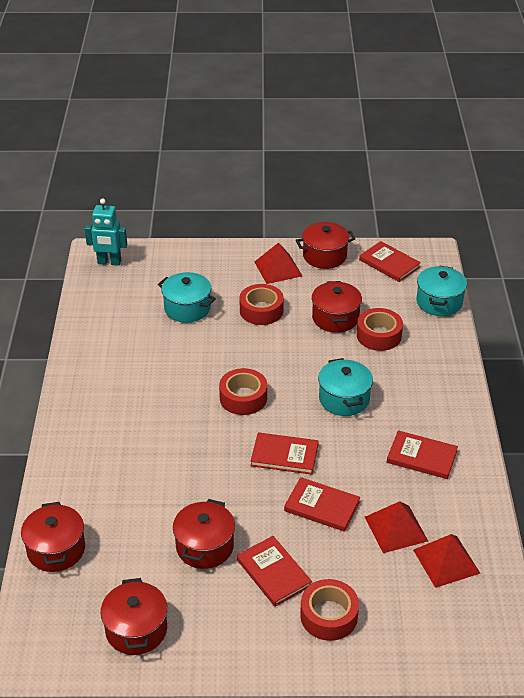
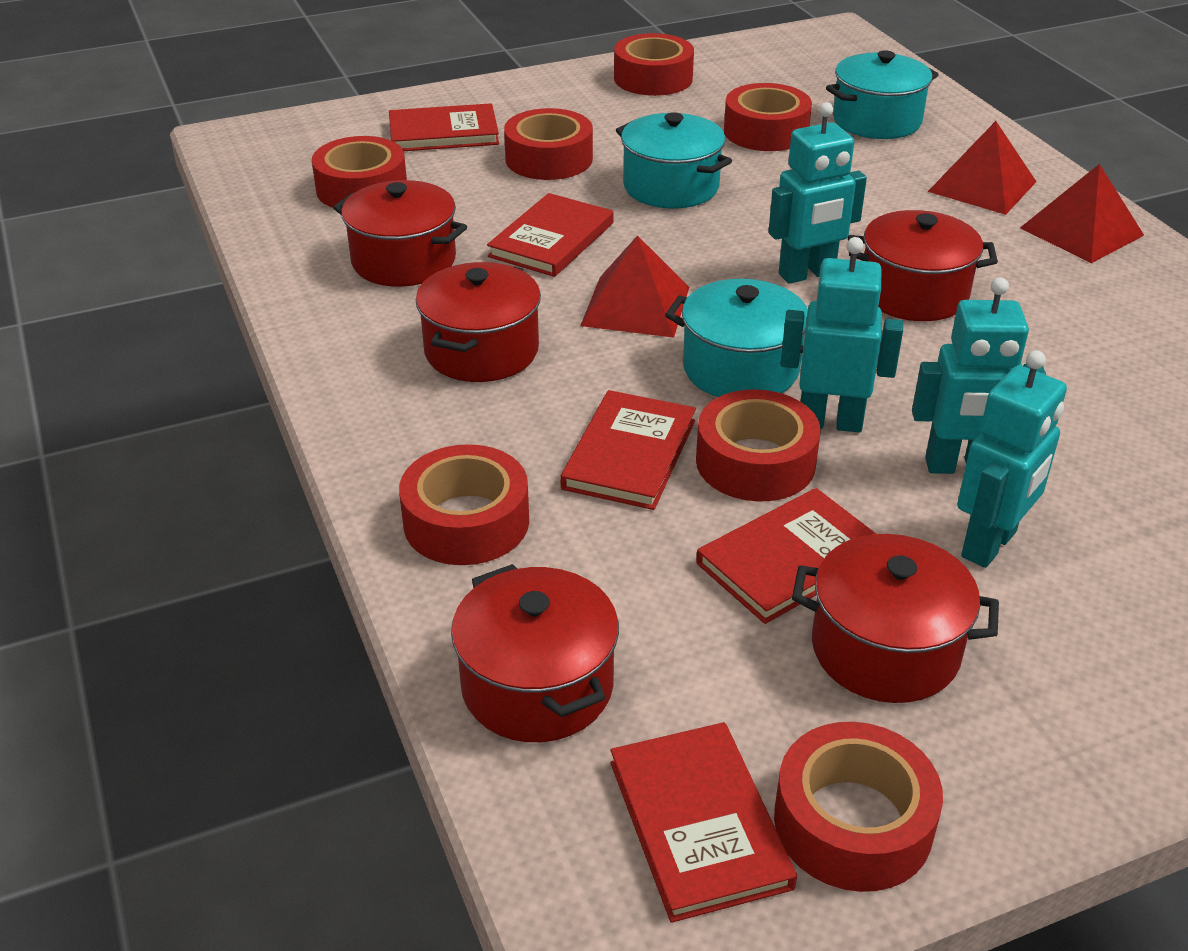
red tape: 4 -> 7
turquoise robot: 1 -> 4

